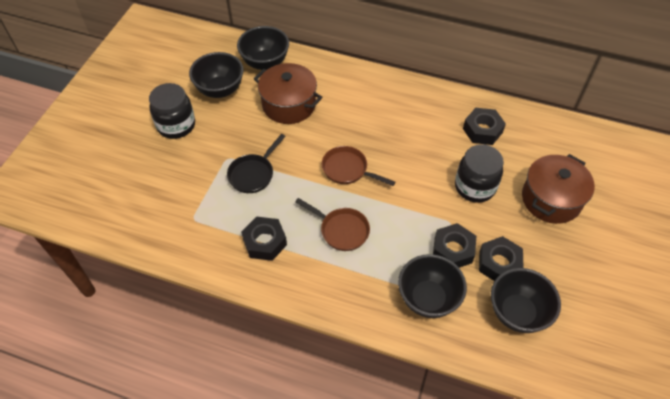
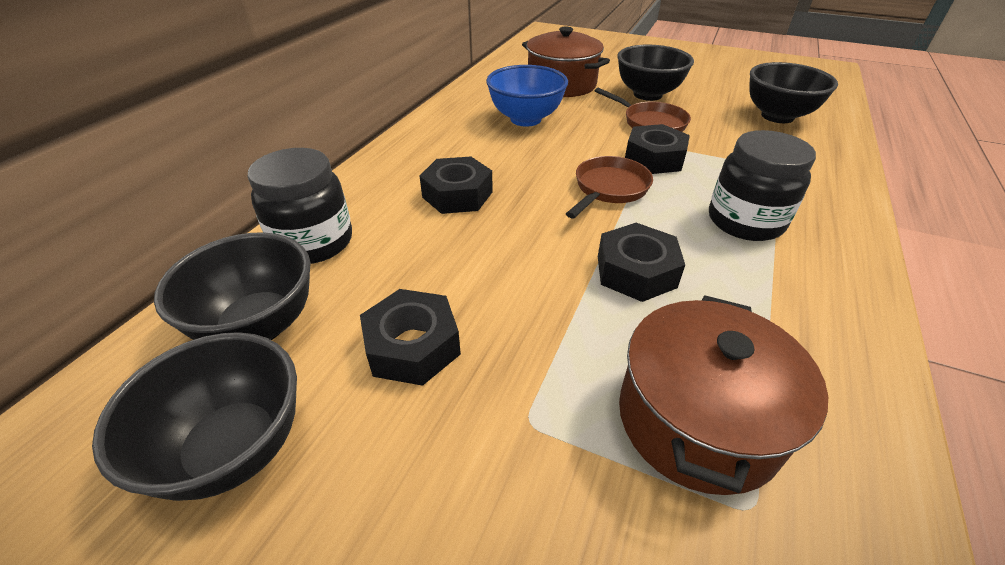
black pan: 1 -> 0
blue bowl: 0 -> 1

